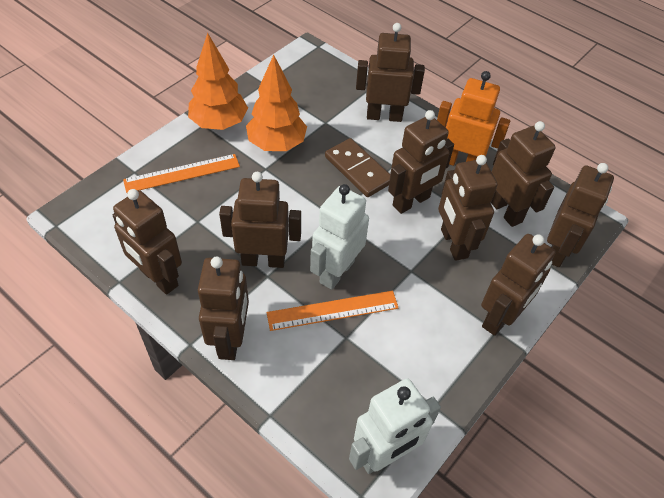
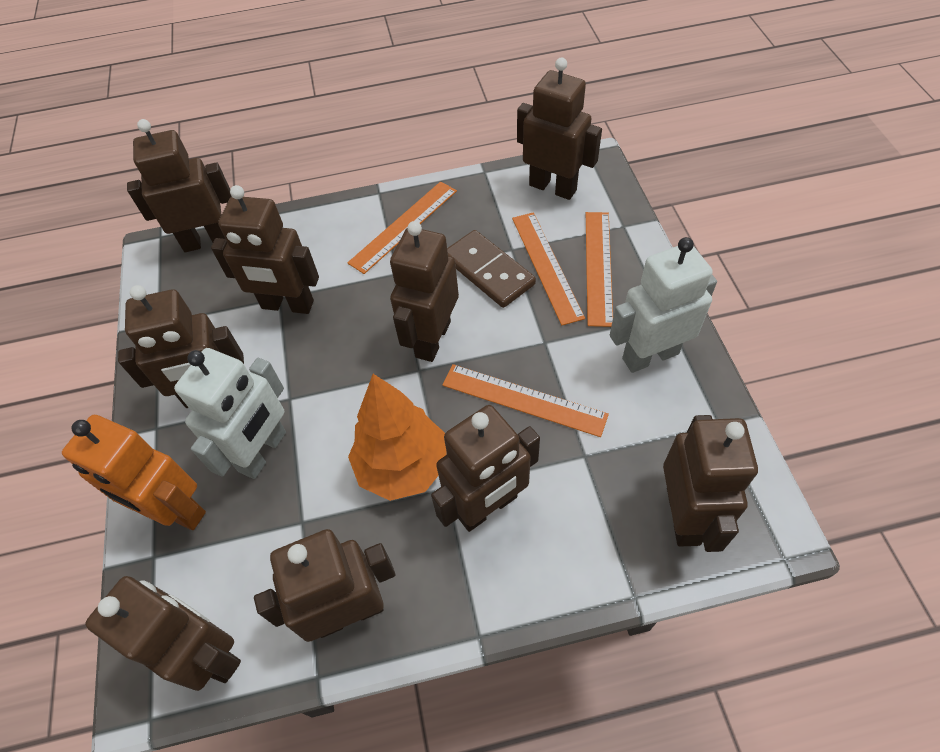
orange ruler: 2 -> 4
orange tree: 2 -> 1

